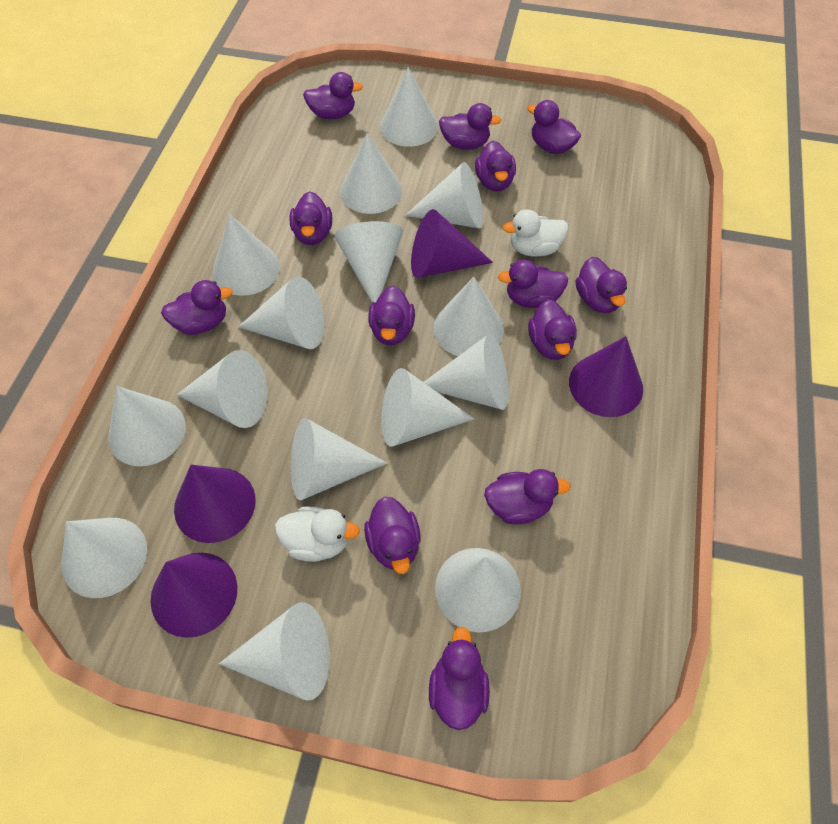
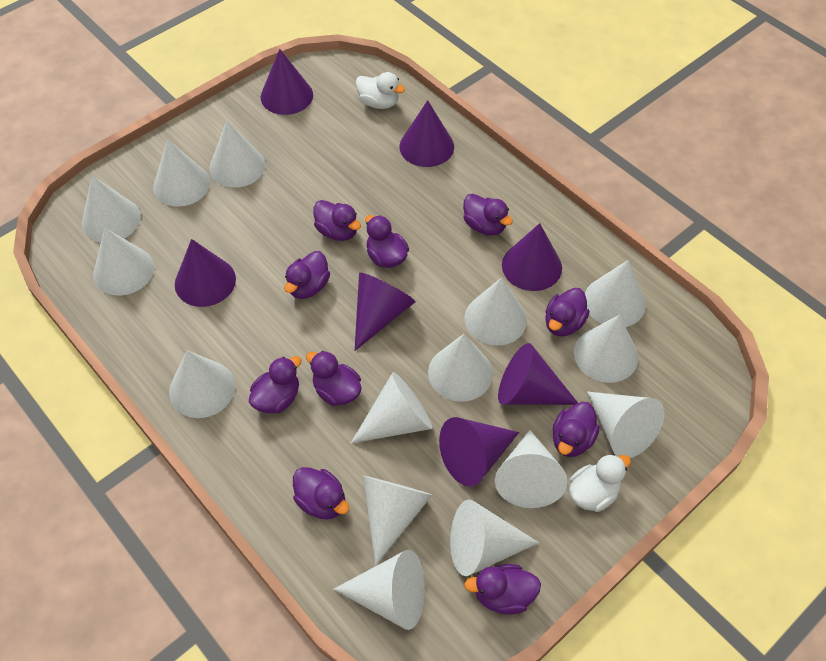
purple cone: 4 -> 7
purple duck: 13 -> 10

